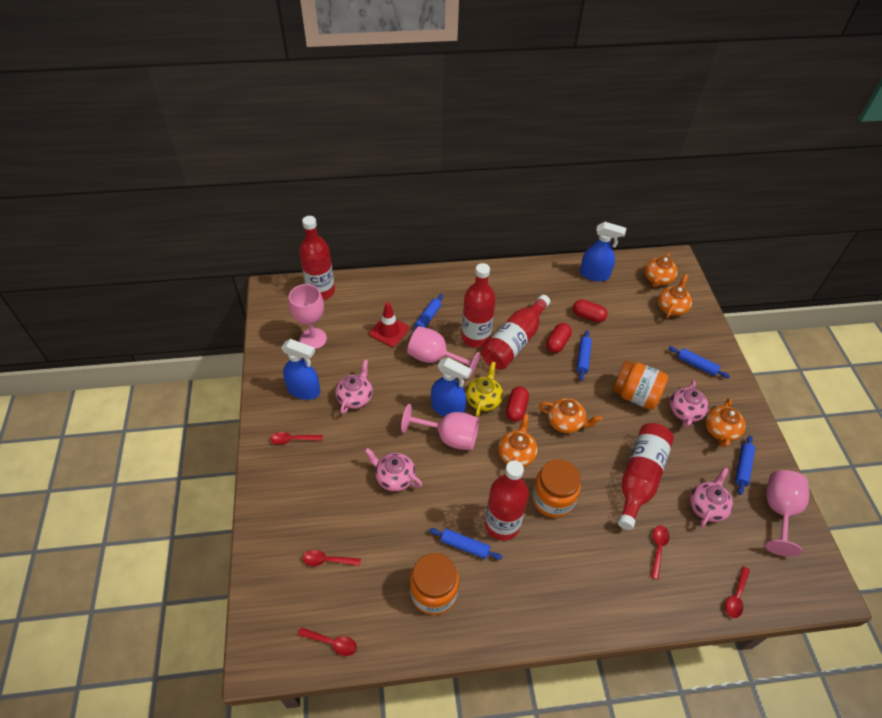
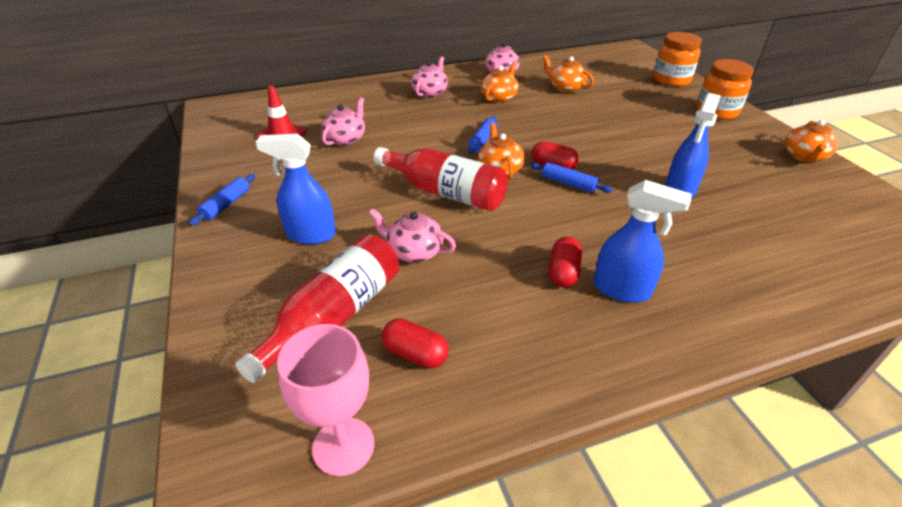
blue rolling pin: 5 -> 3
orange jar: 3 -> 2
orange teapot: 5 -> 4
pink goblet: 4 -> 1
red bottle: 5 -> 2
red spoon: 5 -> 0
yellow teapot: 1 -> 0

